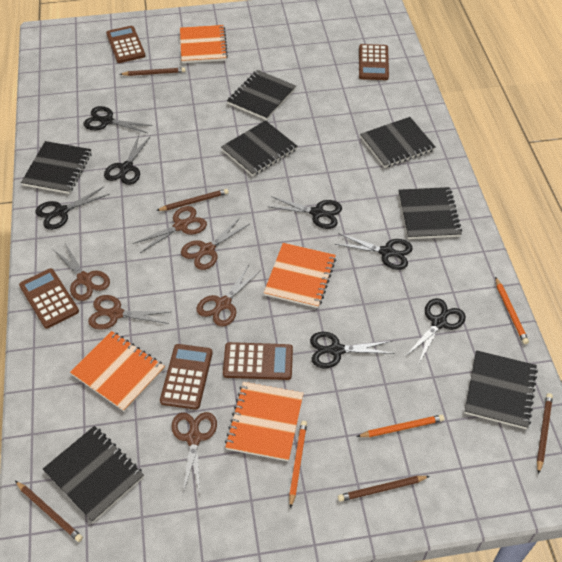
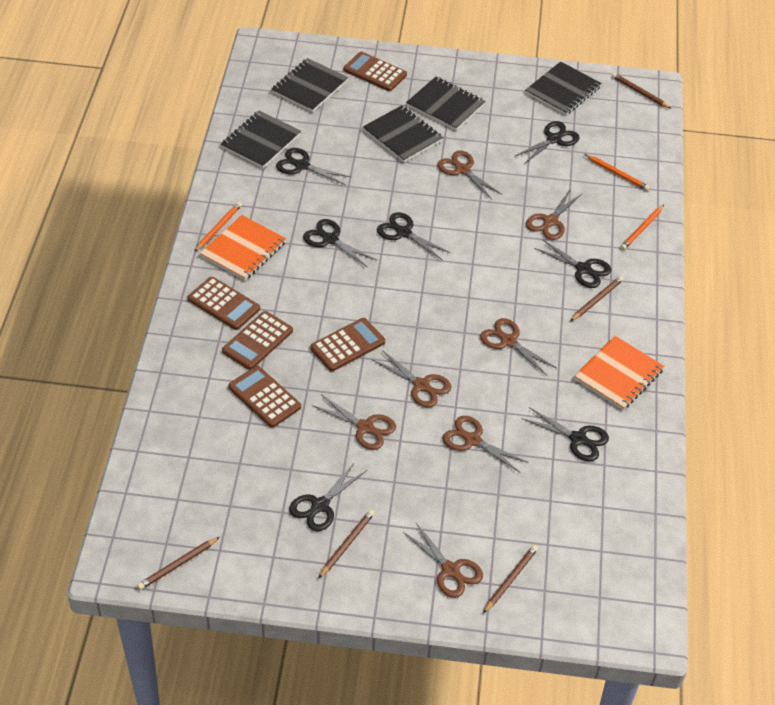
black notebook: 7 -> 5
brown scissors: 6 -> 7
orange notebook: 4 -> 2

